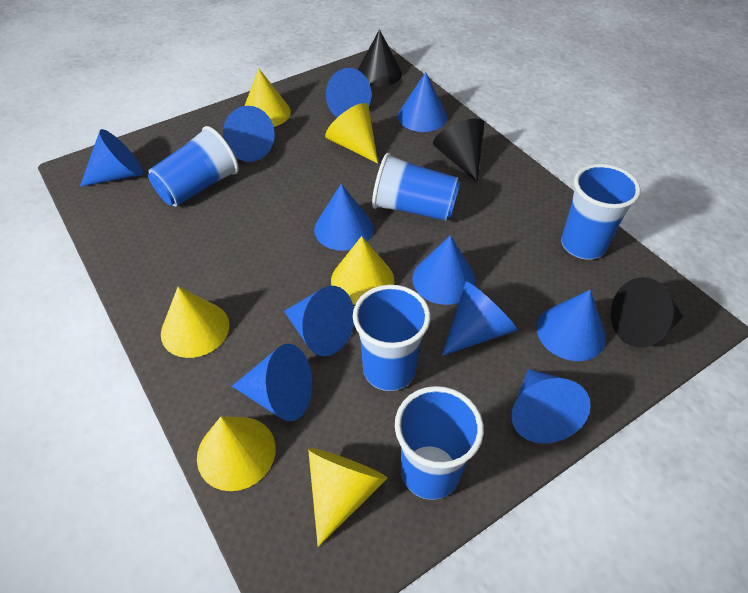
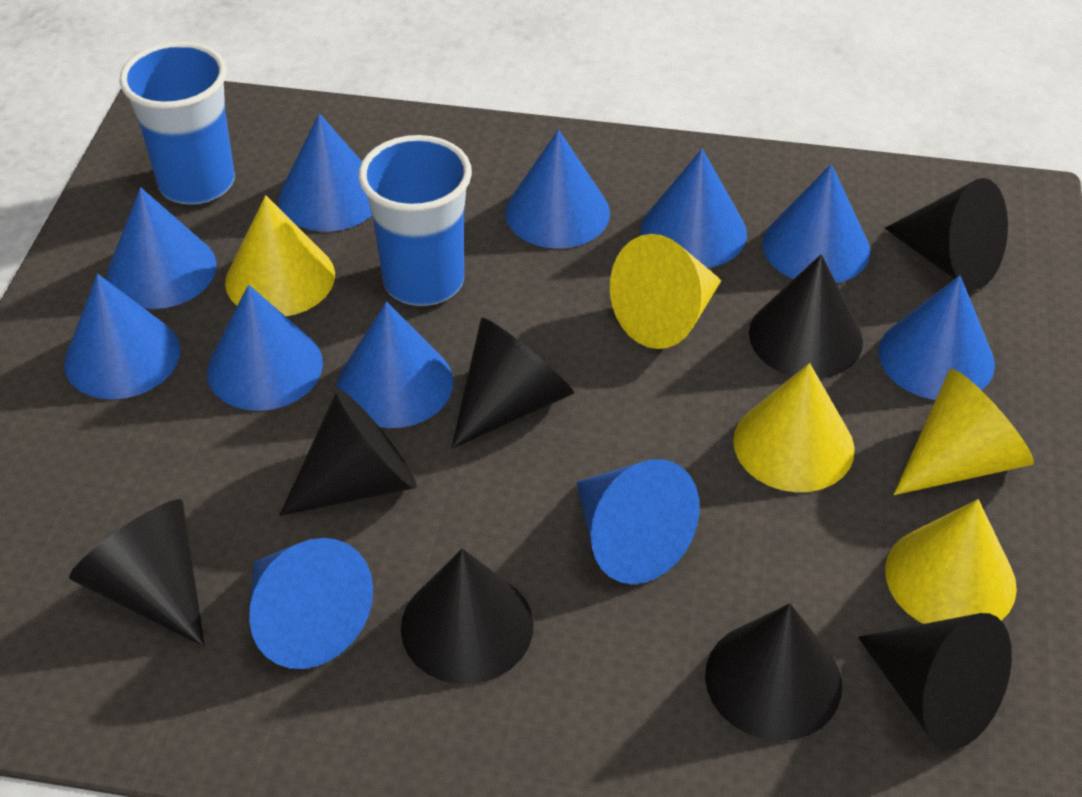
black cone: 3 -> 8
blue cup: 5 -> 2
yellow cone: 6 -> 5

